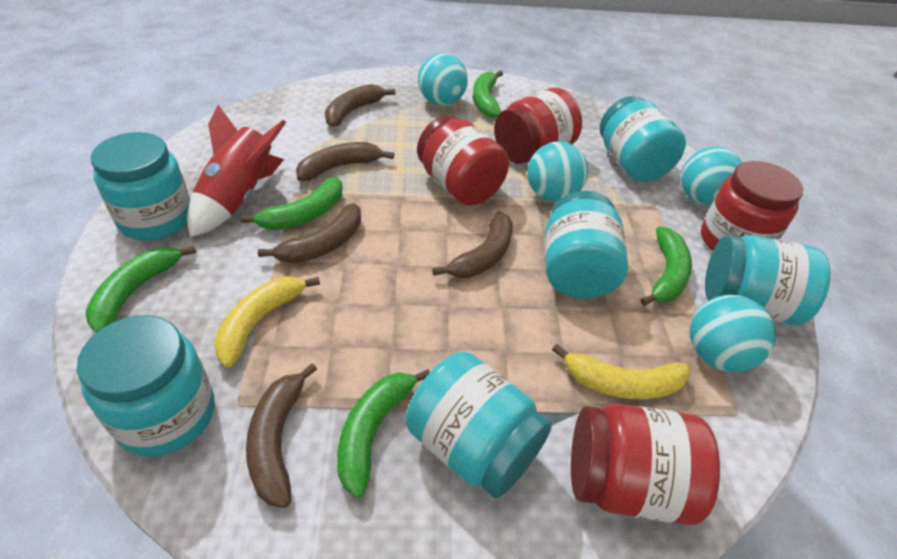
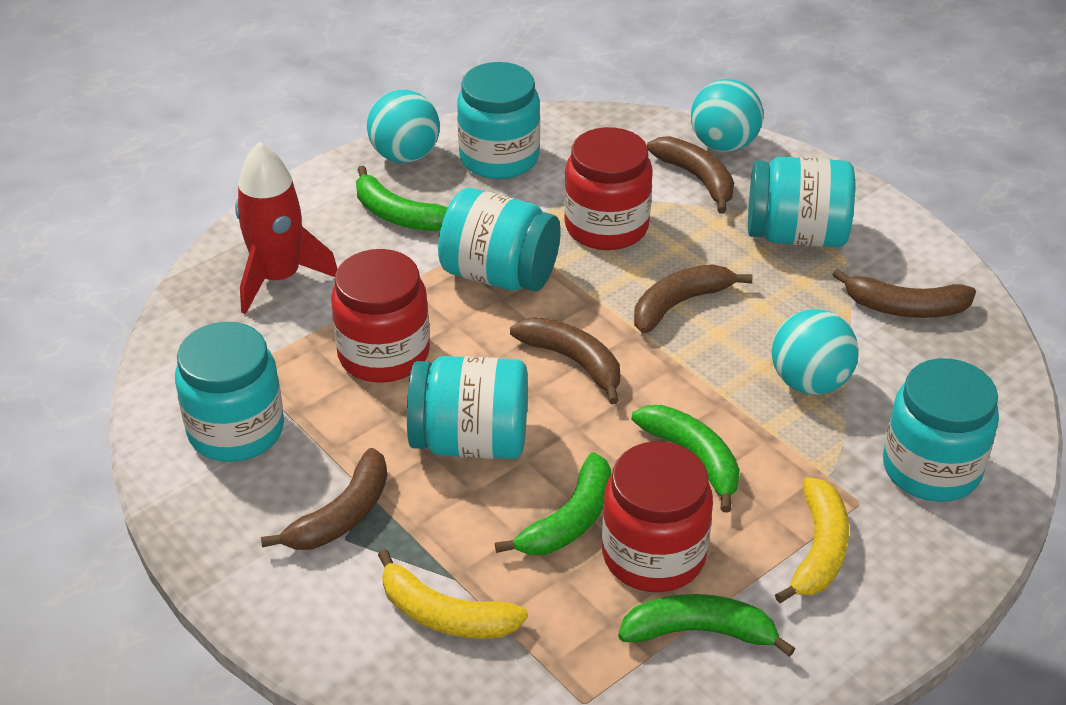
green banana: 5 -> 4
red jar: 4 -> 3
turquoise ball: 4 -> 3

